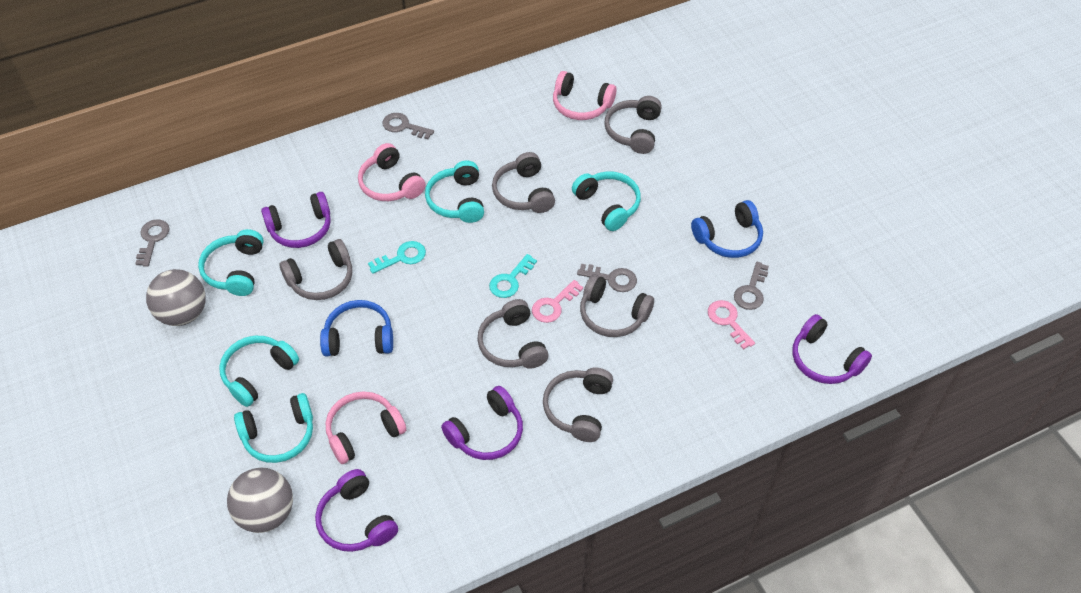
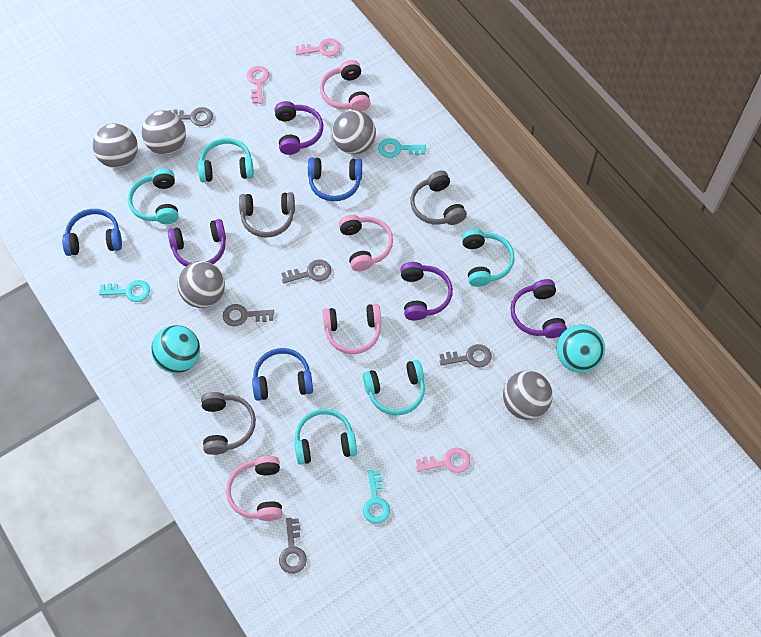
blue headphones: 2 -> 3
grey ball: 2 -> 5
grey headphones: 6 -> 3
grey key: 4 -> 5
pink headphones: 3 -> 4
pink key: 2 -> 3
turquoise ball: 0 -> 2
turquoise key: 2 -> 3

